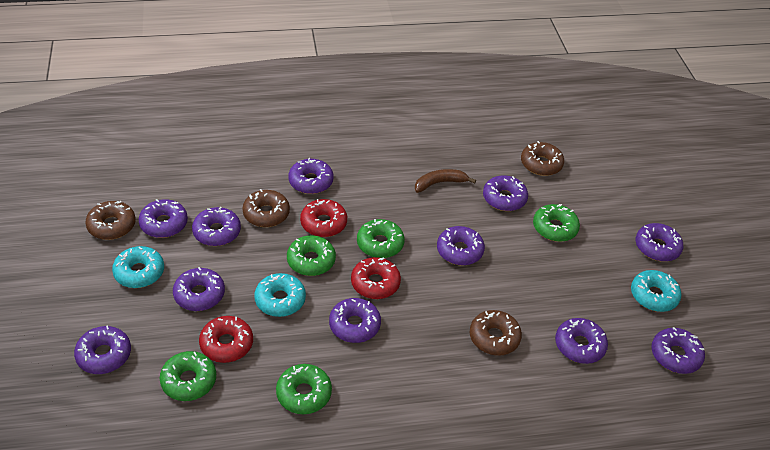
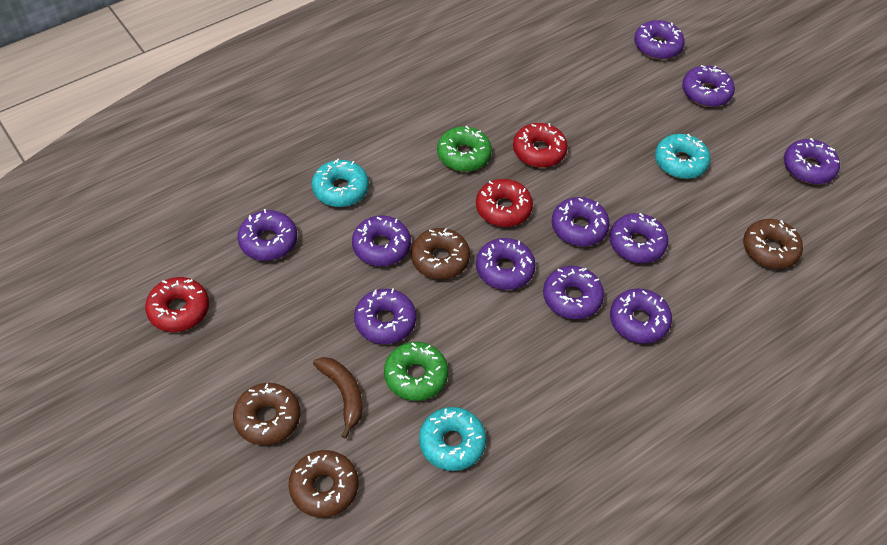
green donut: 5 -> 2

